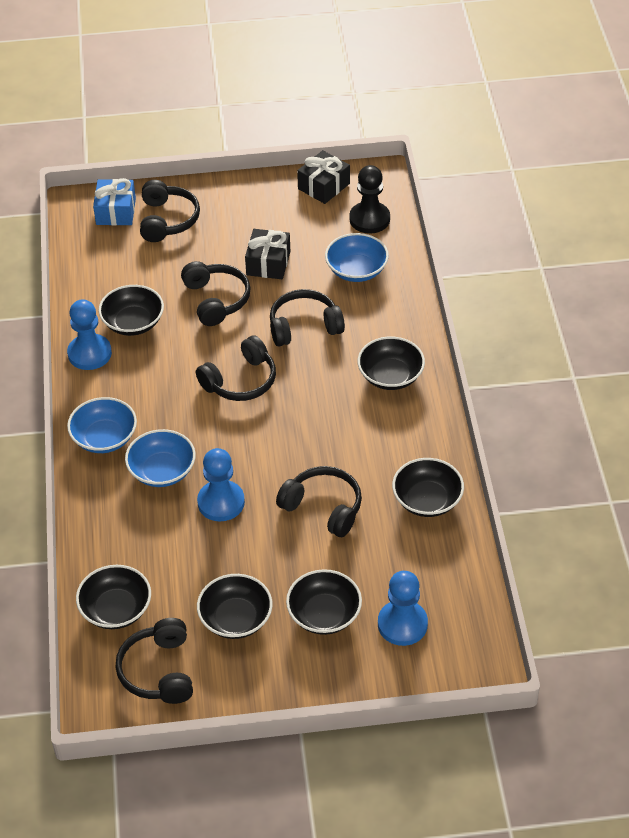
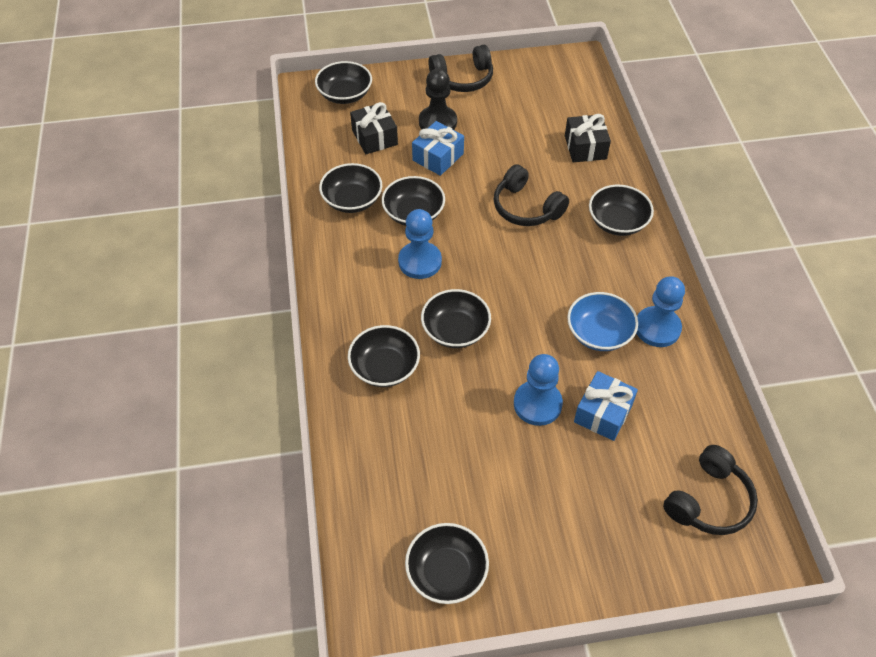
black bowl: 6 -> 7
black headphones: 6 -> 3
blue bowl: 3 -> 1
blue gift: 1 -> 2

